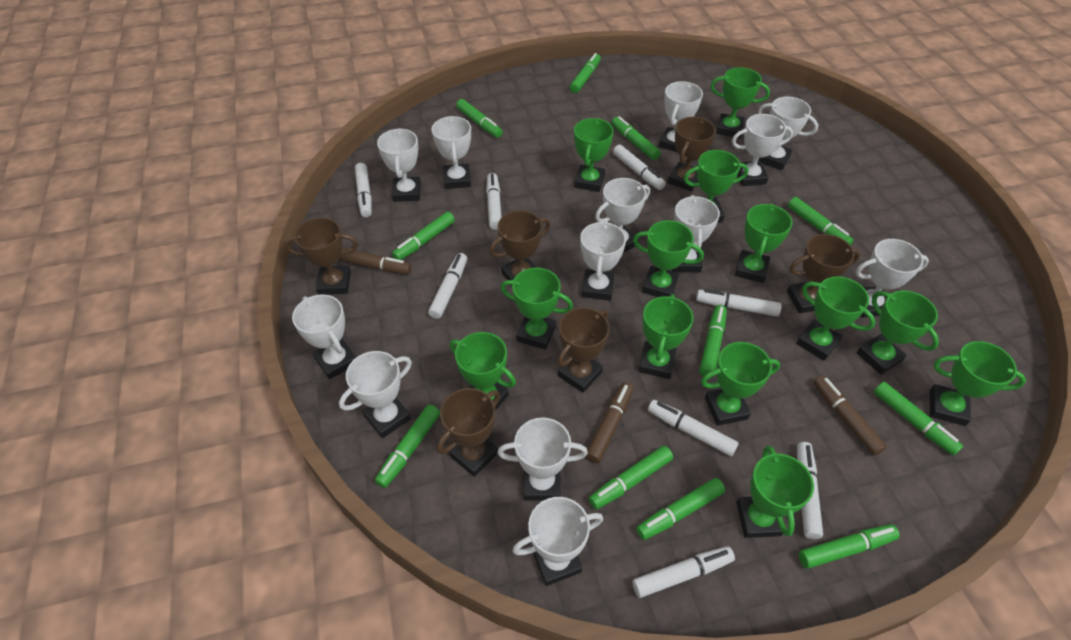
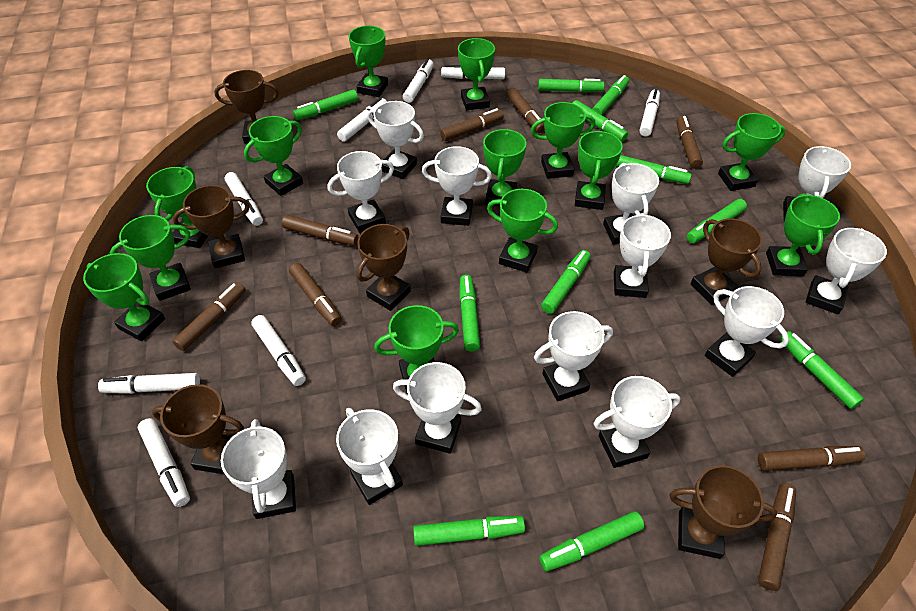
brown marker: 3 -> 8

